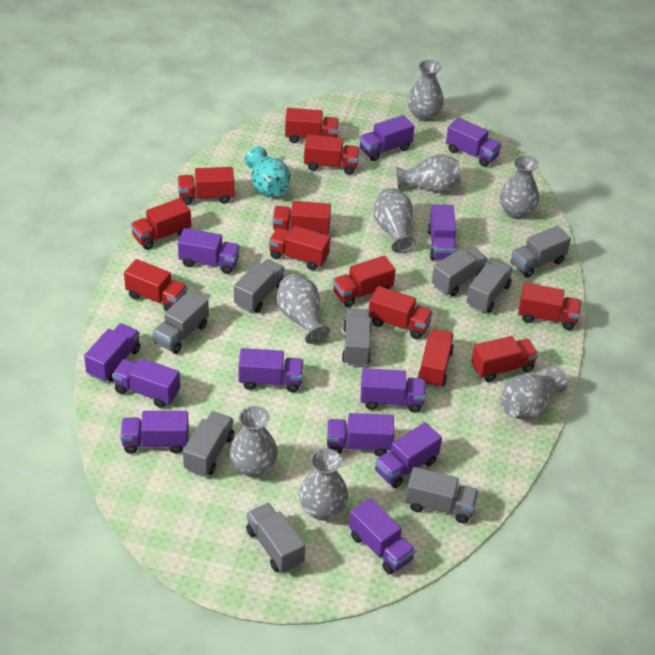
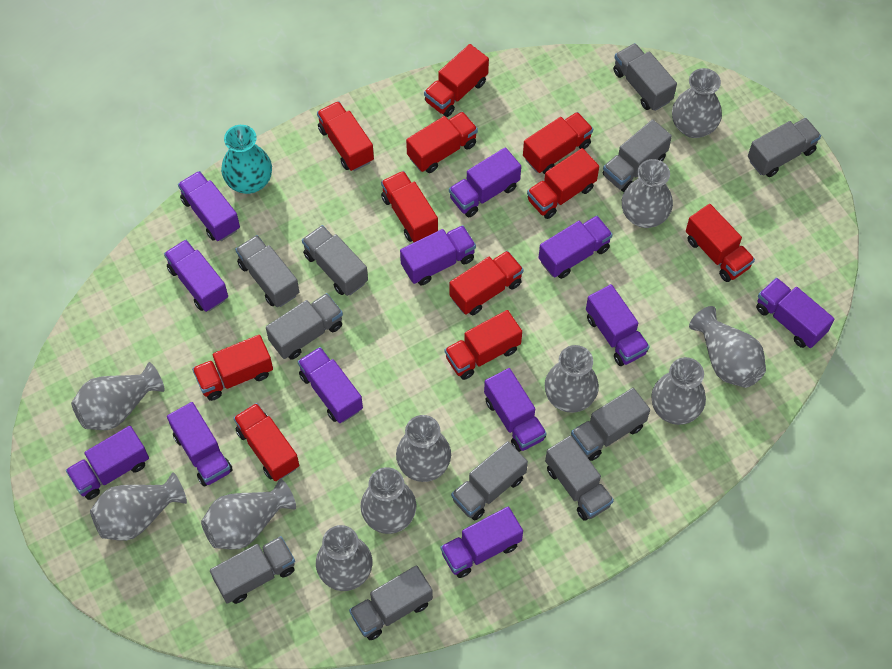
grey truck: 9 -> 11
grey vase: 8 -> 11
red truck: 12 -> 11

